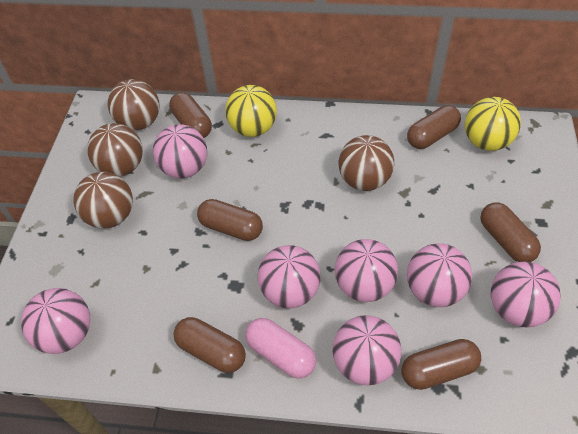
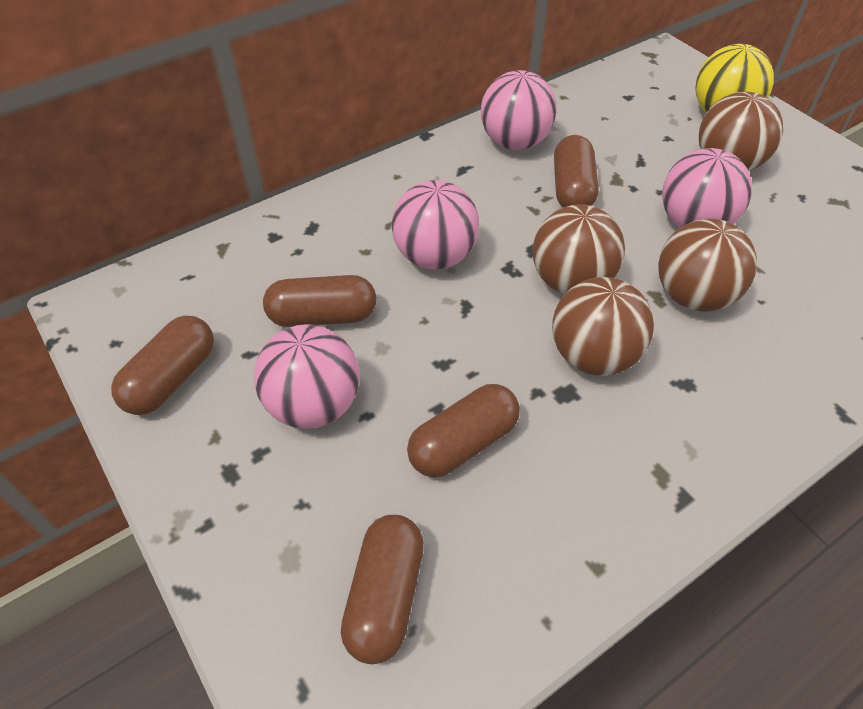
brown capsule: 6 -> 5
pink ball: 7 -> 4
pink capsule: 1 -> 0
yellow ball: 2 -> 1

